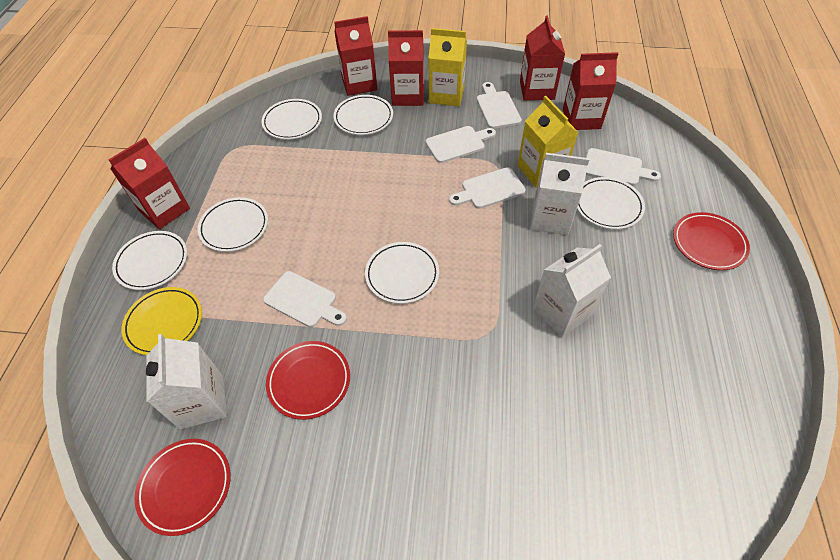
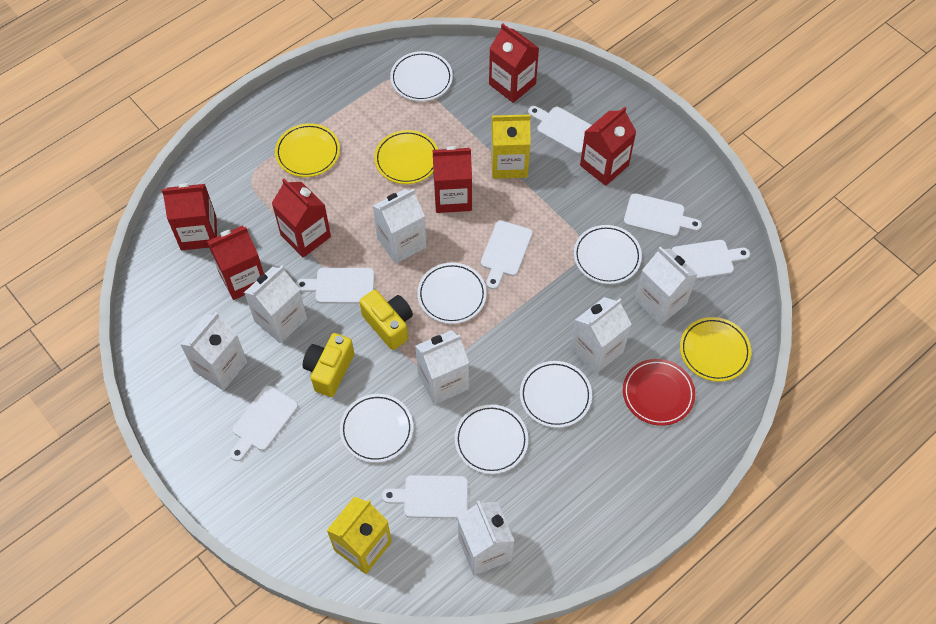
red carton: 5 -> 6
red plate: 3 -> 1
white carton: 3 -> 7
white cutting board: 5 -> 7
yellow camera: 0 -> 2
yellow plate: 1 -> 3

